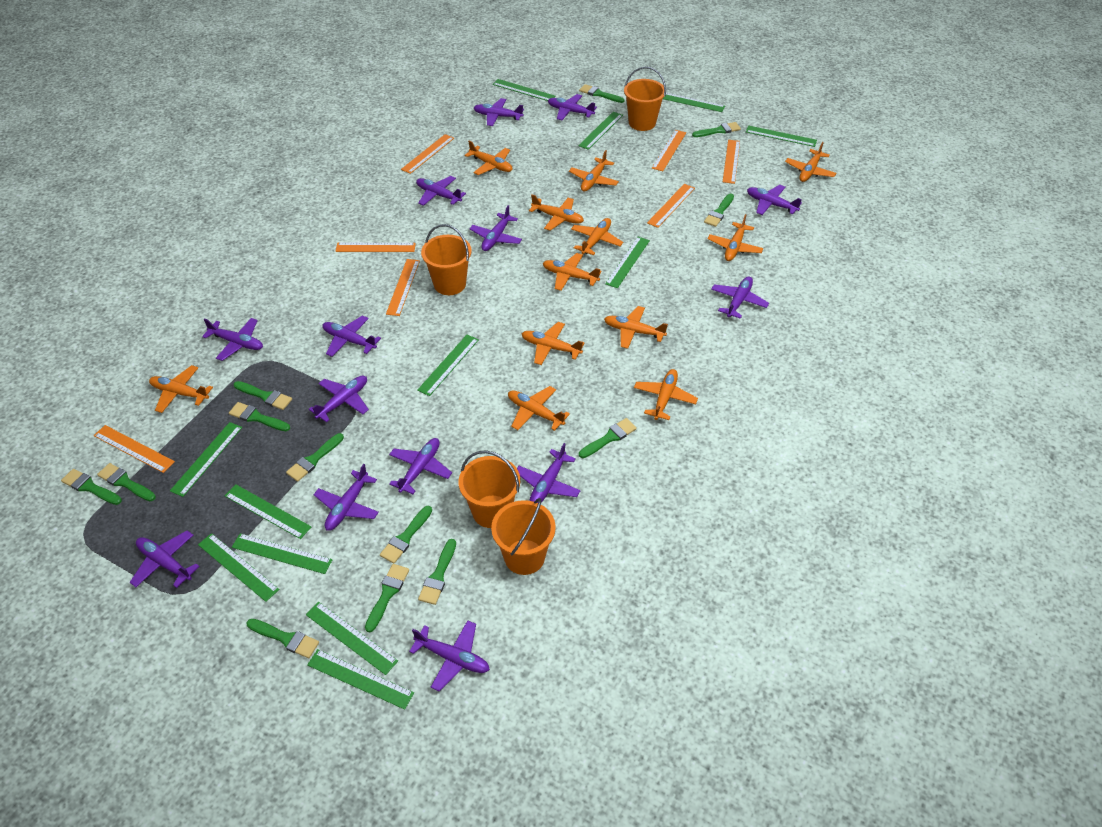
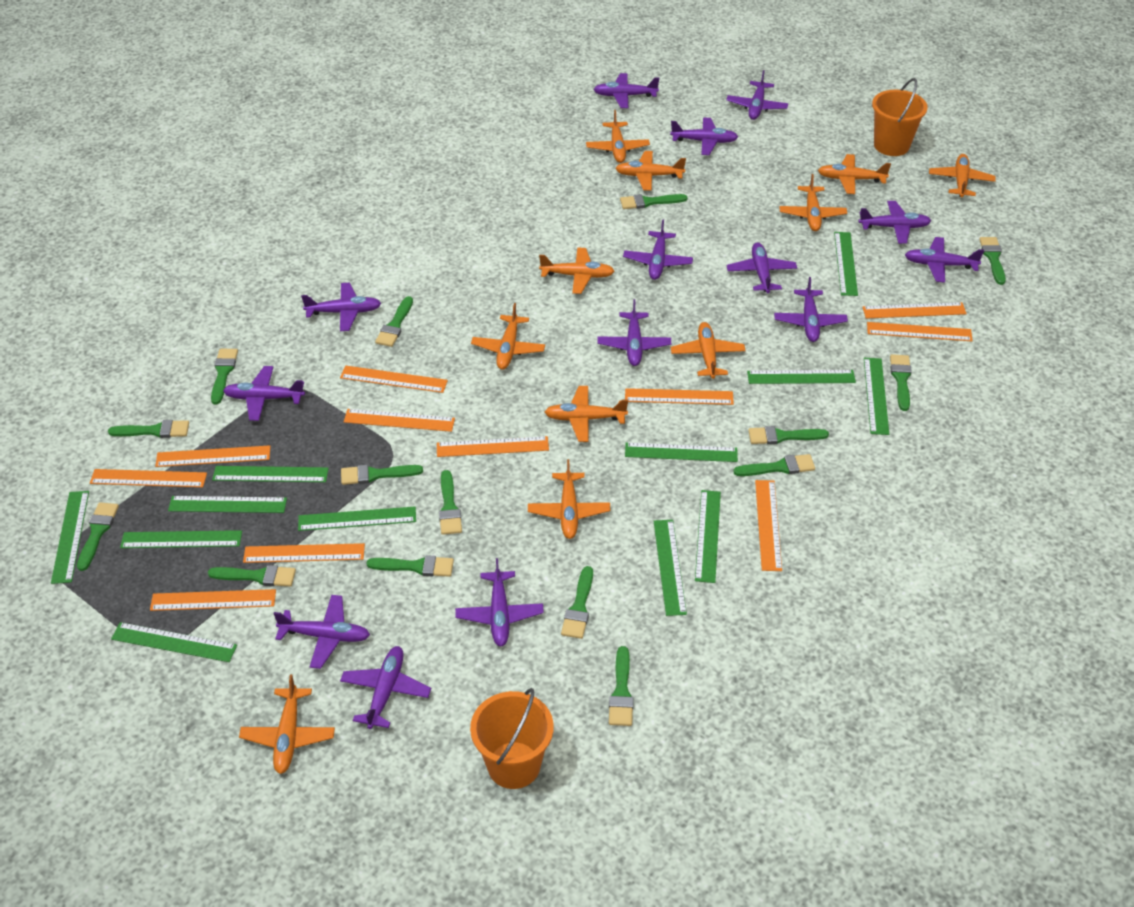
green brush: 13 -> 15
orange bucket: 4 -> 2
orange plane: 12 -> 11
orange ruler: 7 -> 11

